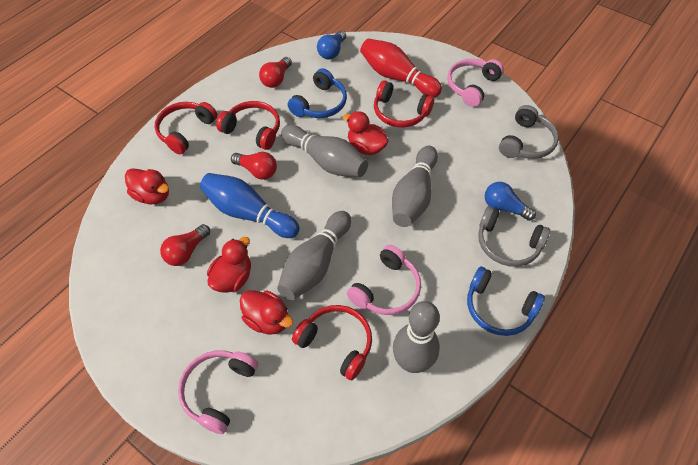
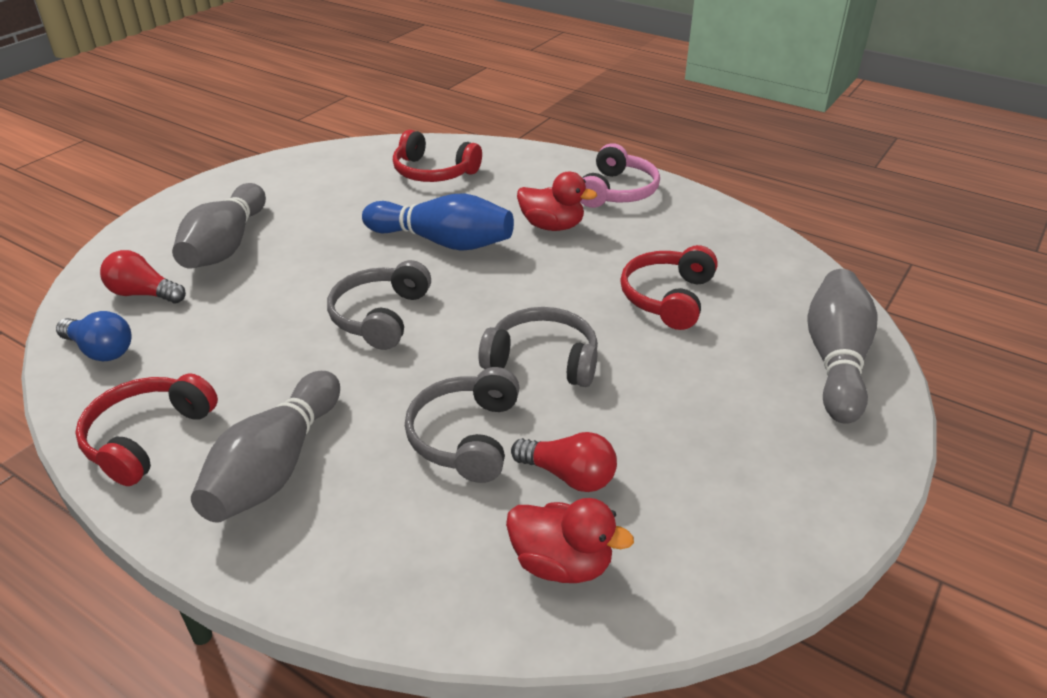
blue headphones: 2 -> 0
blue light bulb: 2 -> 1
grey bowling pin: 4 -> 3
grey headphones: 2 -> 3
pink headphones: 3 -> 1
red bowling pin: 1 -> 0
red duck: 4 -> 2
red headphones: 4 -> 3
red light bulb: 3 -> 2

